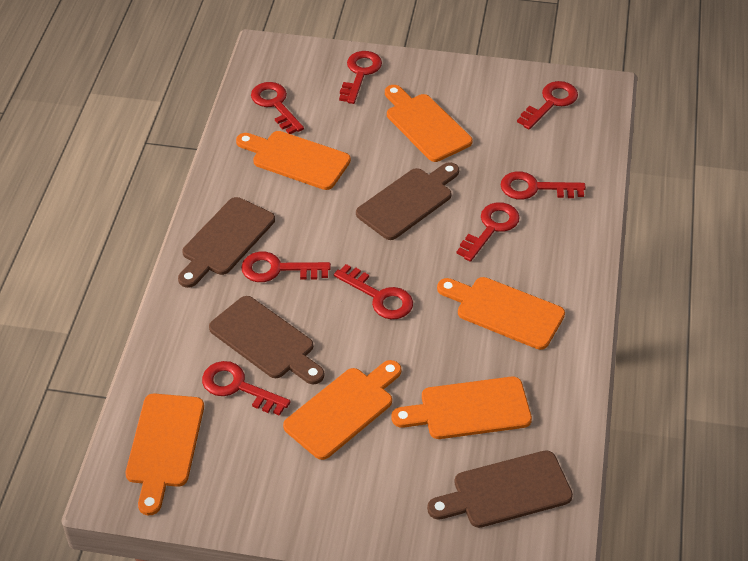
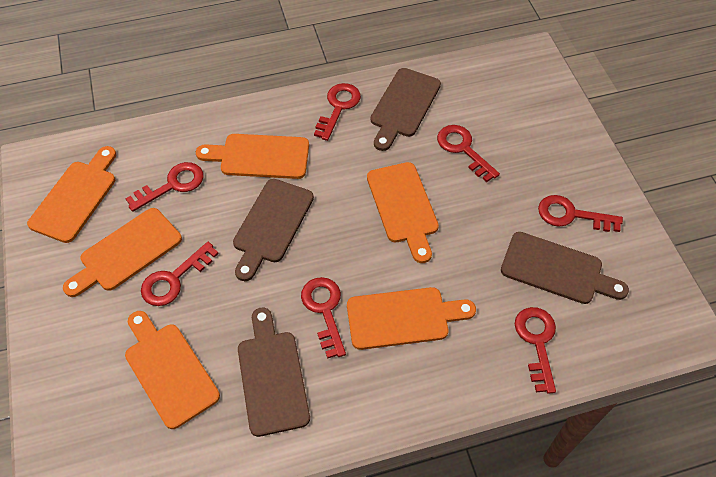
red key: 8 -> 7

